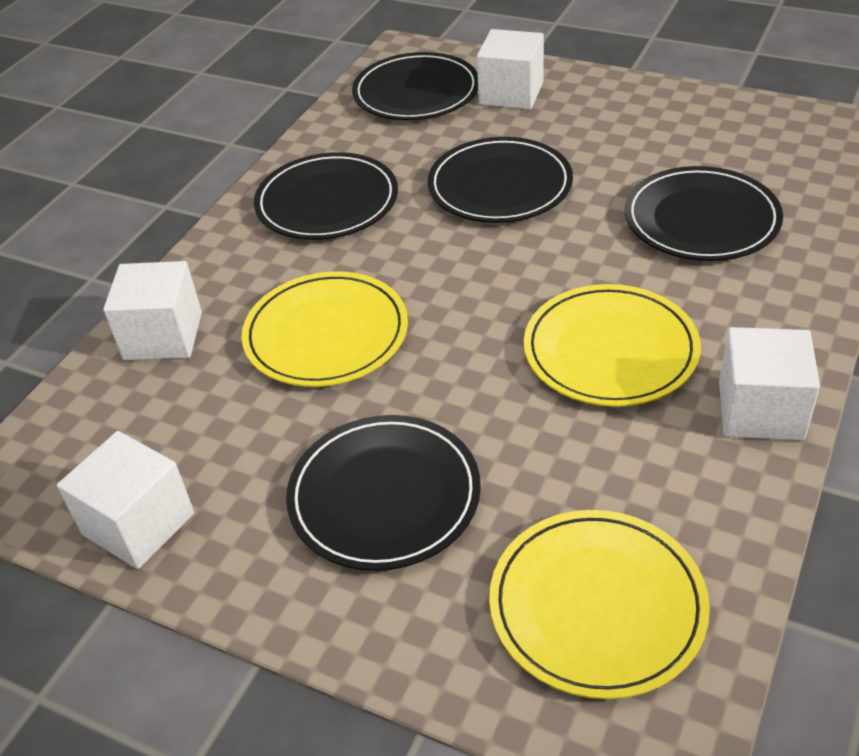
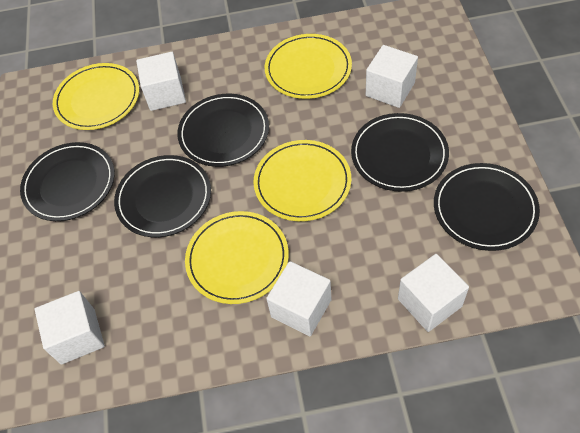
white cube: 4 -> 5
yellow plate: 3 -> 4

